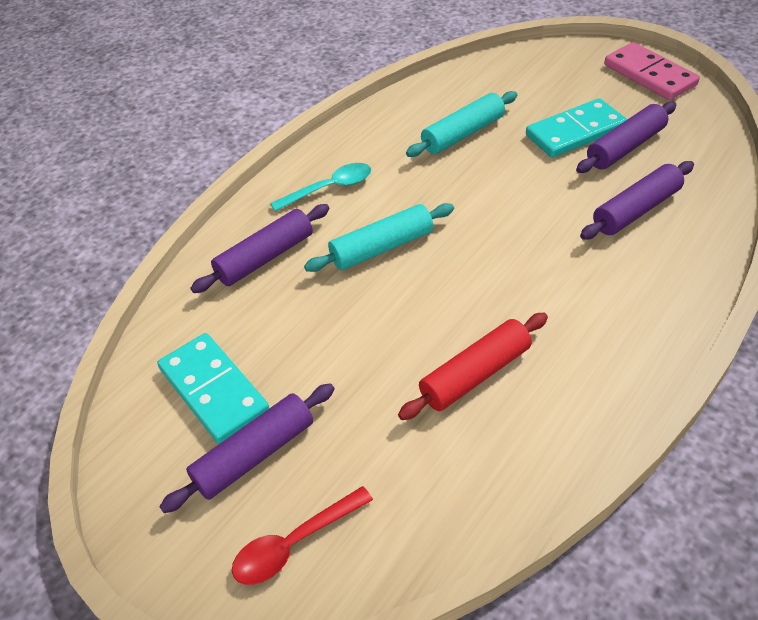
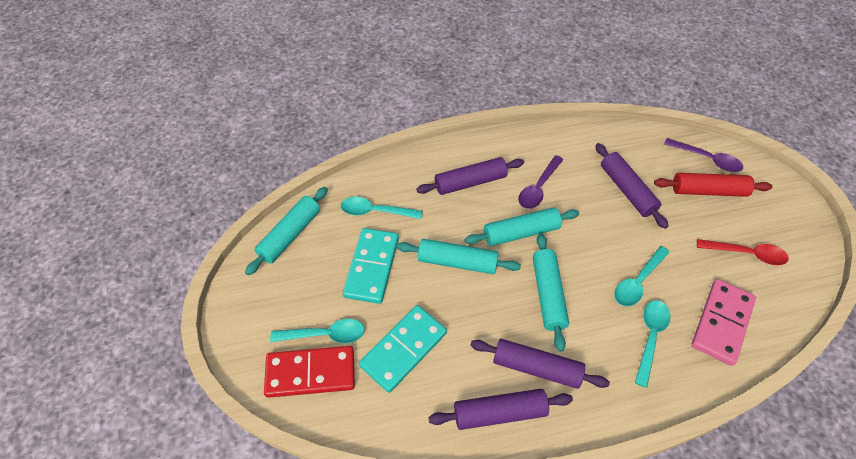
purple spoon: 0 -> 2
red domino: 0 -> 1
turquoise rolling pin: 2 -> 4
turquoise spoon: 1 -> 4

